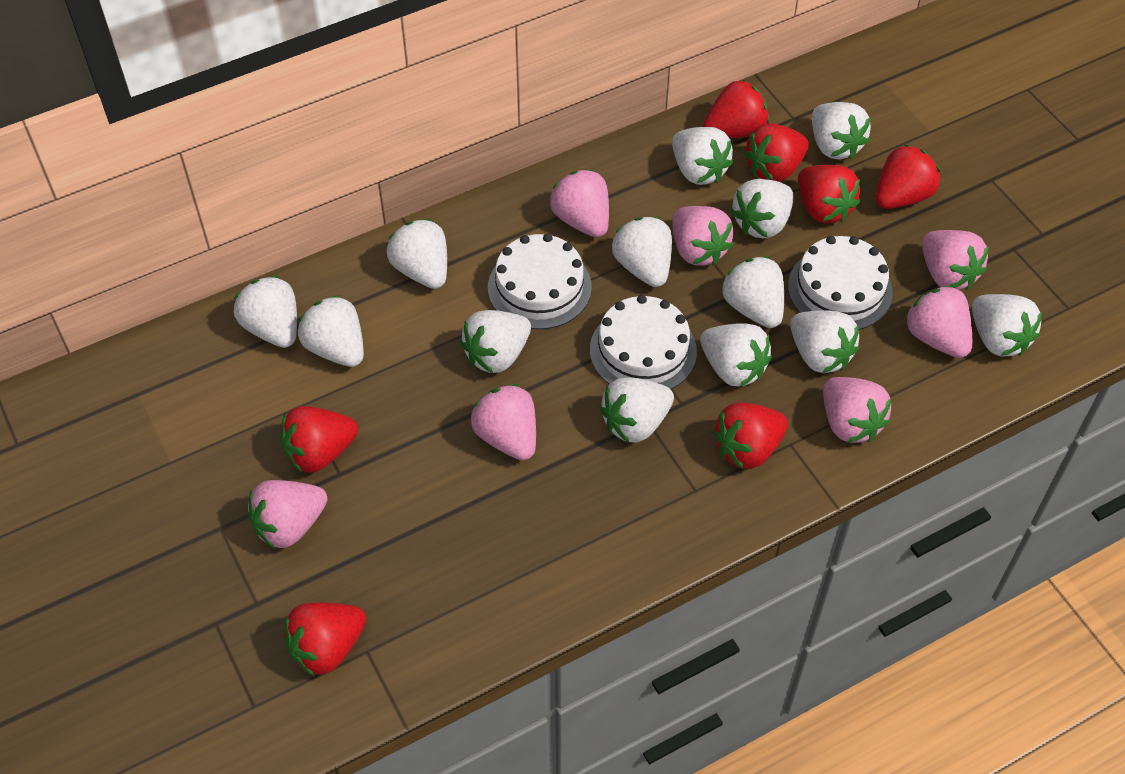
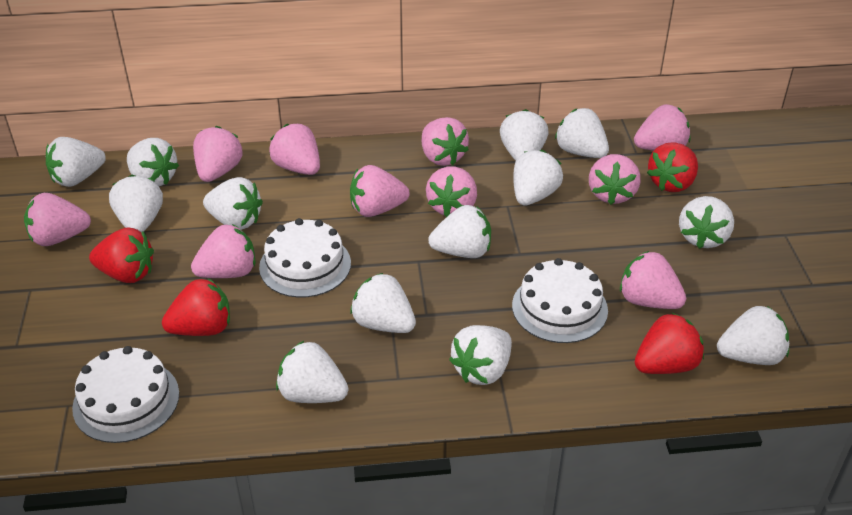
pink strawberry: 7 -> 10
red strawberry: 7 -> 4

